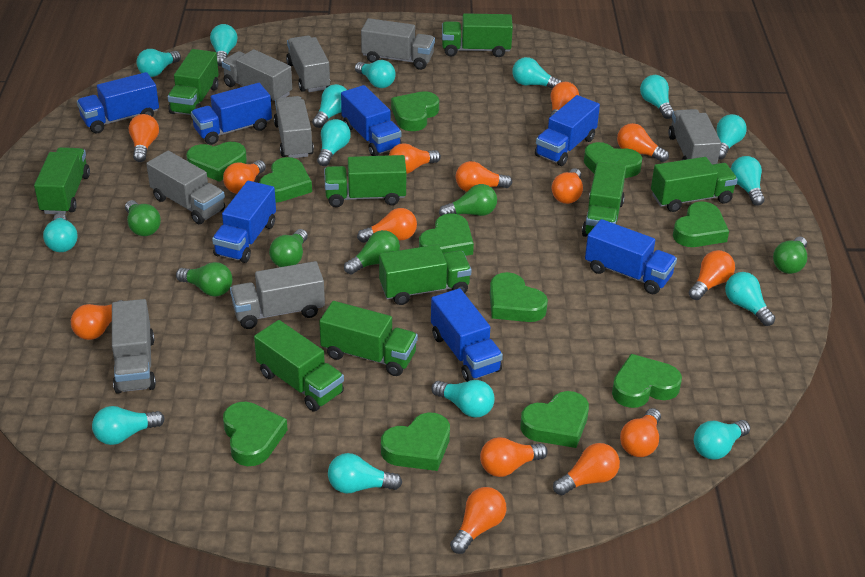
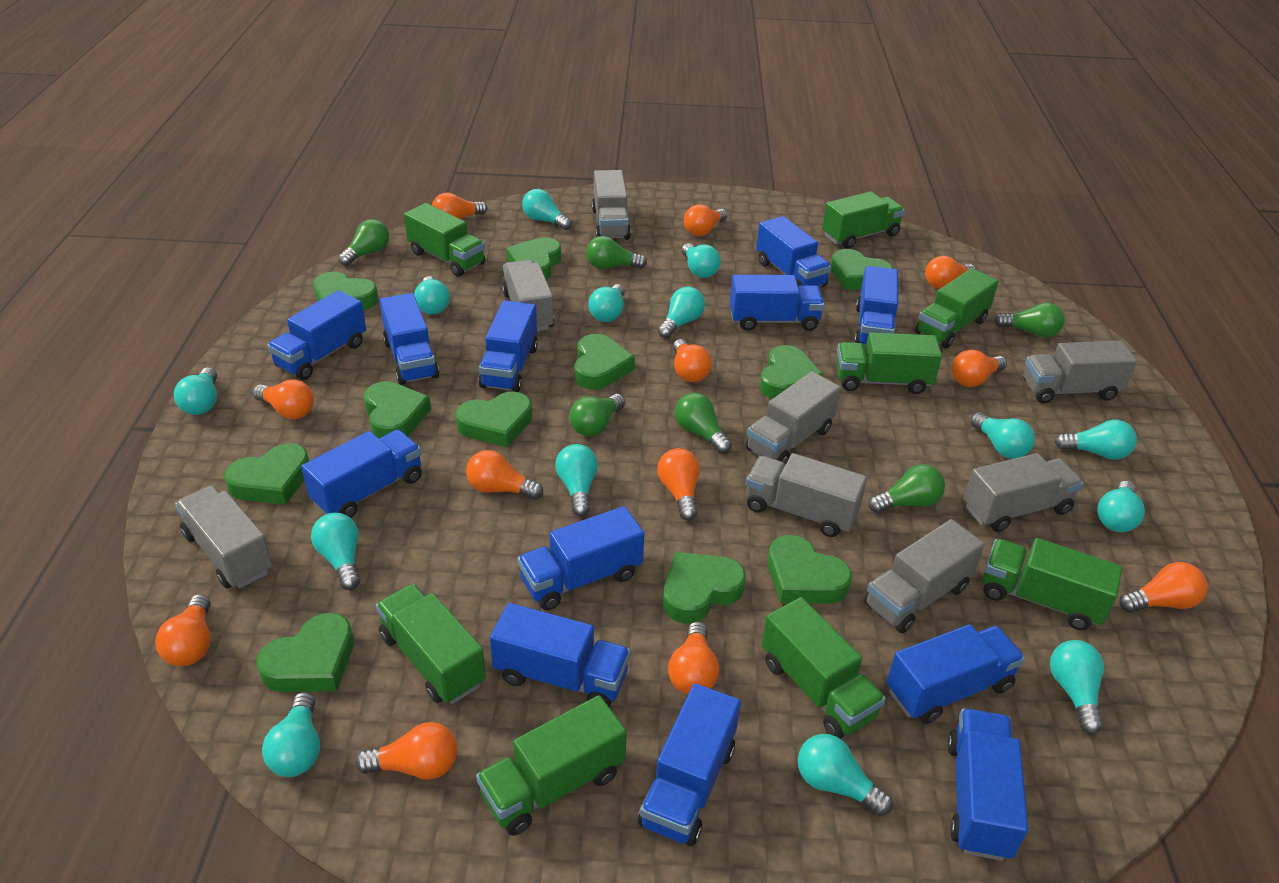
blue truck: 7 -> 12
green truck: 9 -> 8
orange light bulb: 14 -> 12
turquoise light bulb: 15 -> 14

